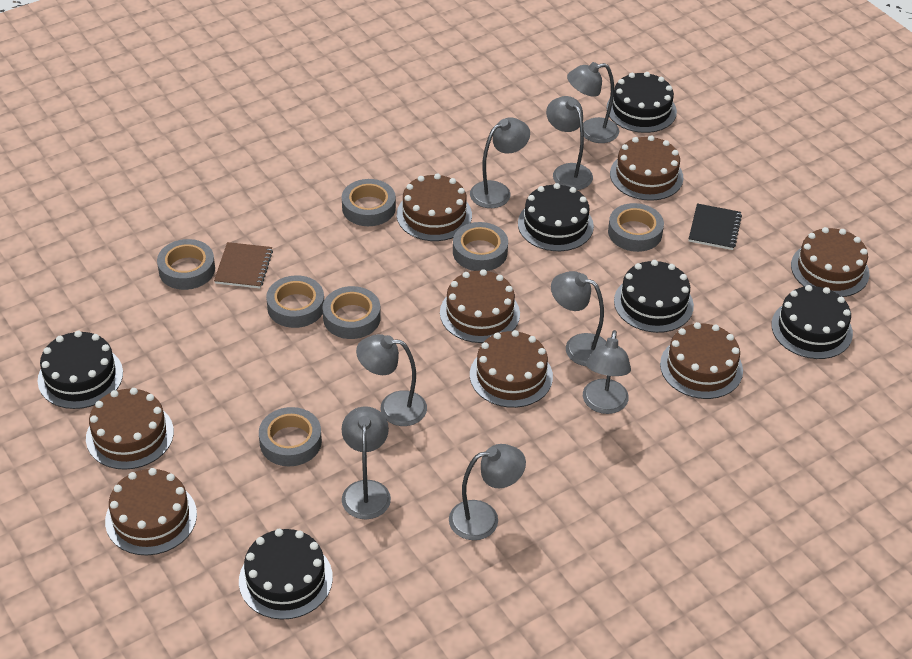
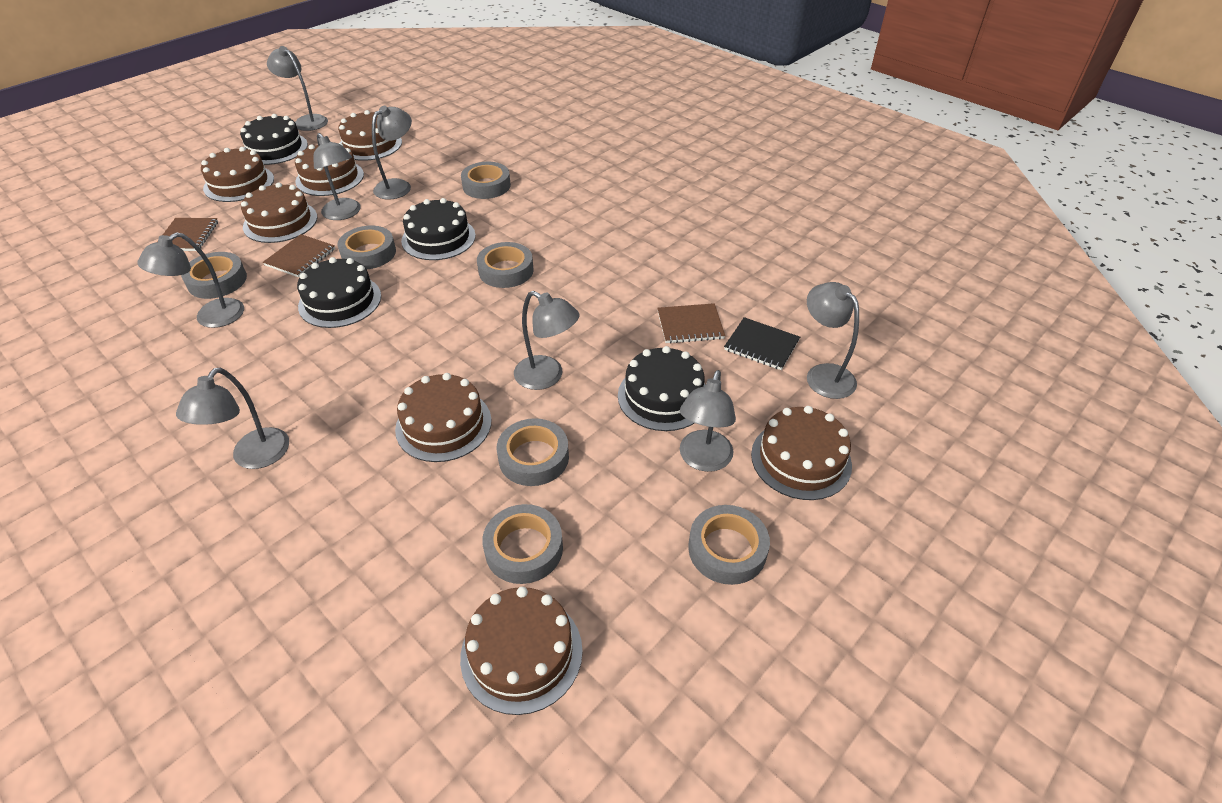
black cake: 6 -> 4
brown cake: 8 -> 7
brown notebook: 1 -> 3

